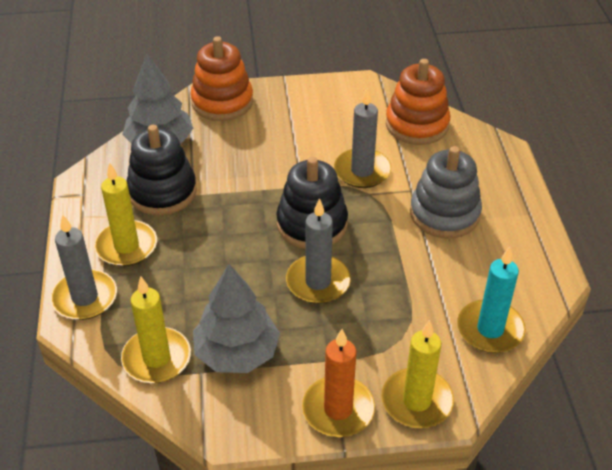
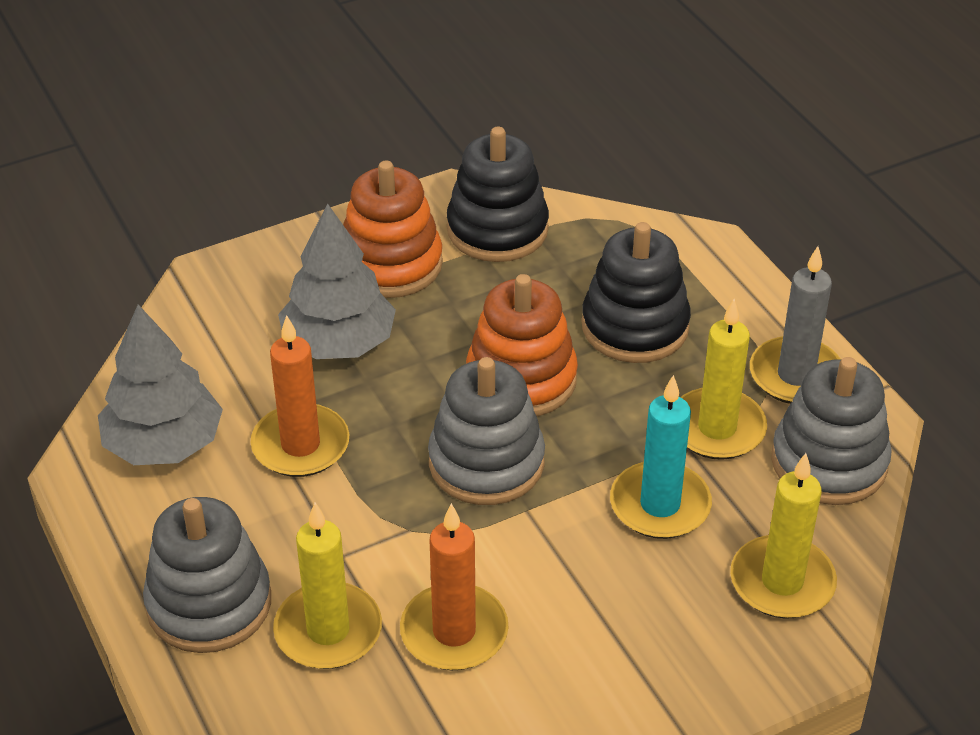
grey candle: 3 -> 1
grey stacking toy: 1 -> 3
orange candle: 1 -> 2

